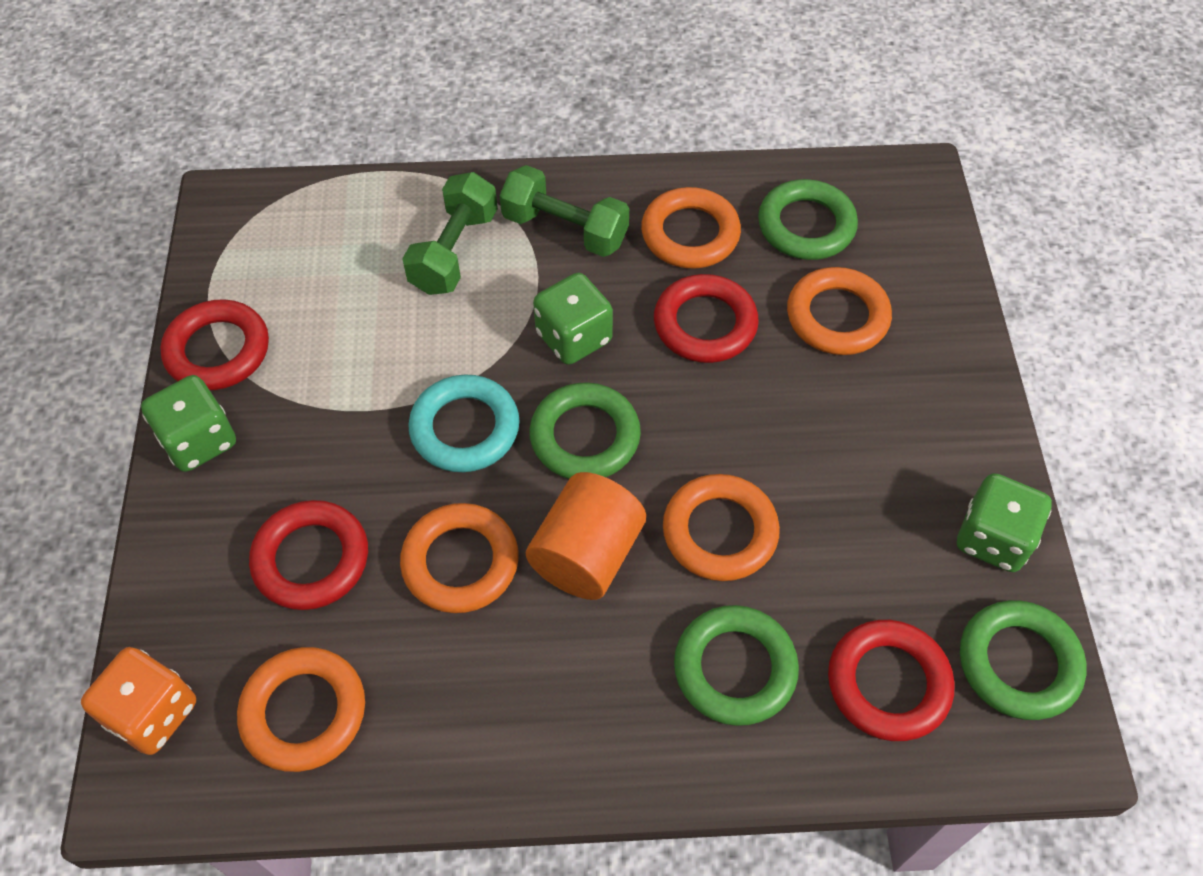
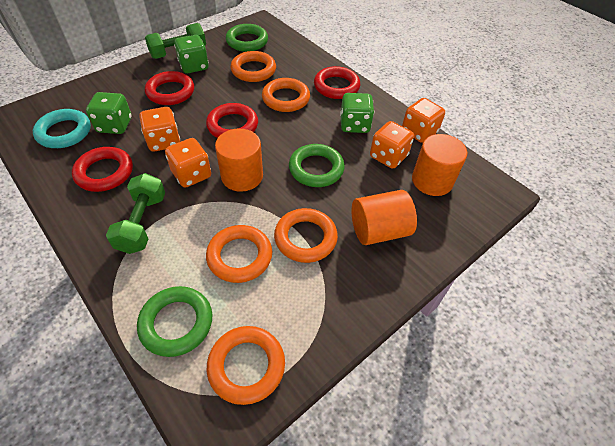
green ring: 4 -> 3
orange cylinder: 1 -> 3
orange dice: 1 -> 4

